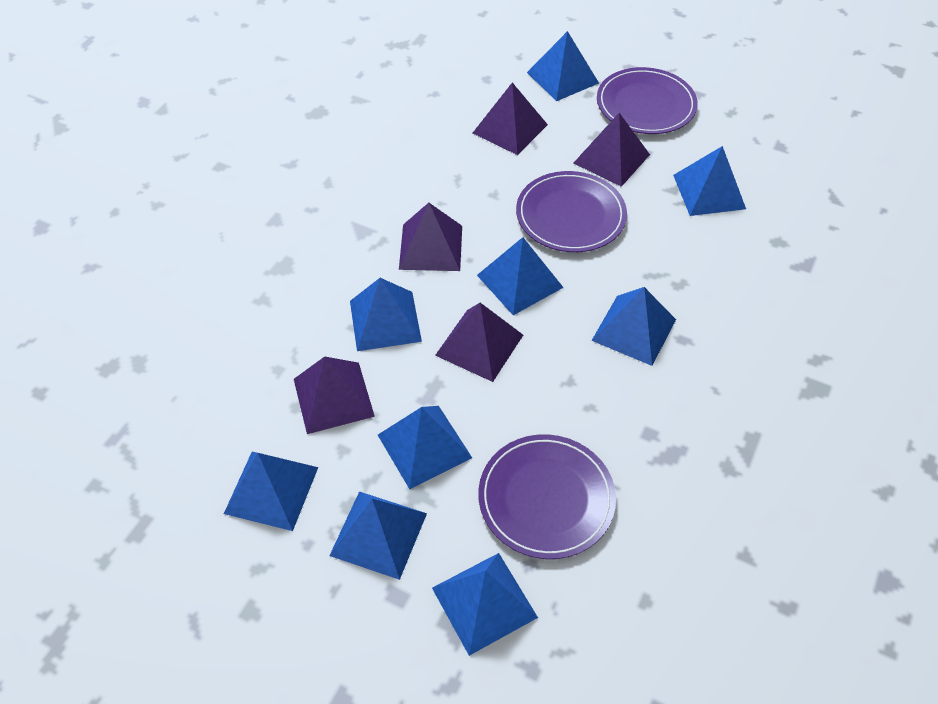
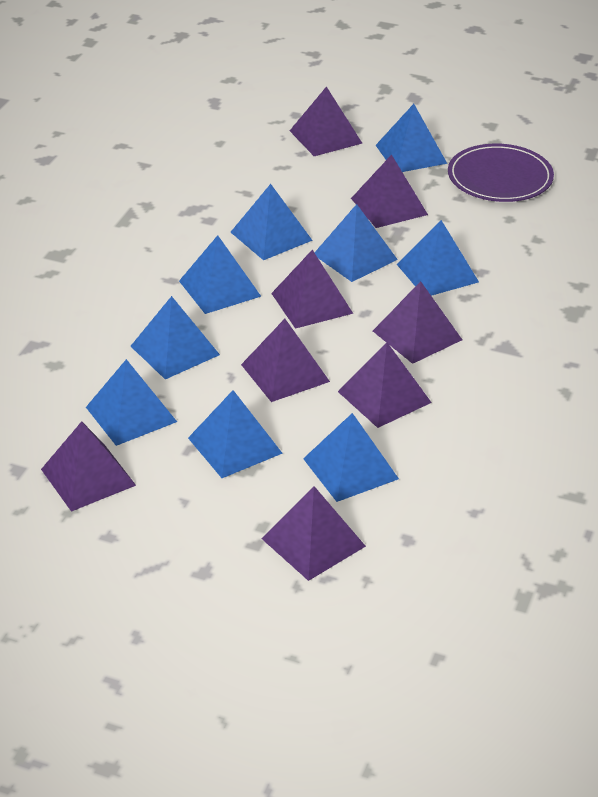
purple plate: 3 -> 1
purple pyramid: 5 -> 8

